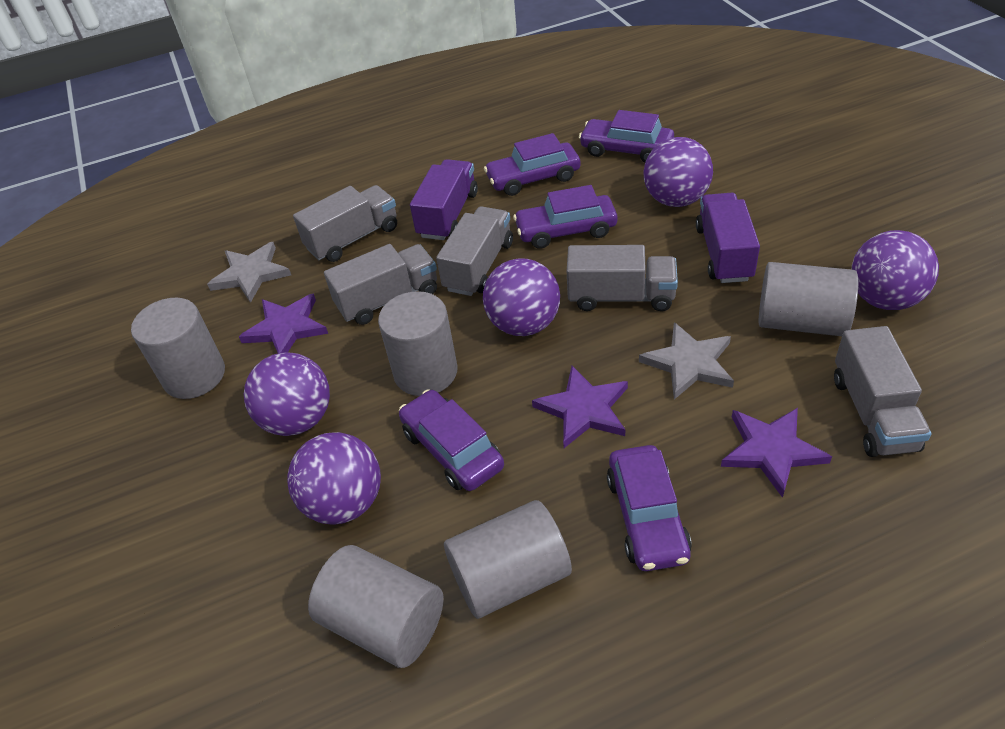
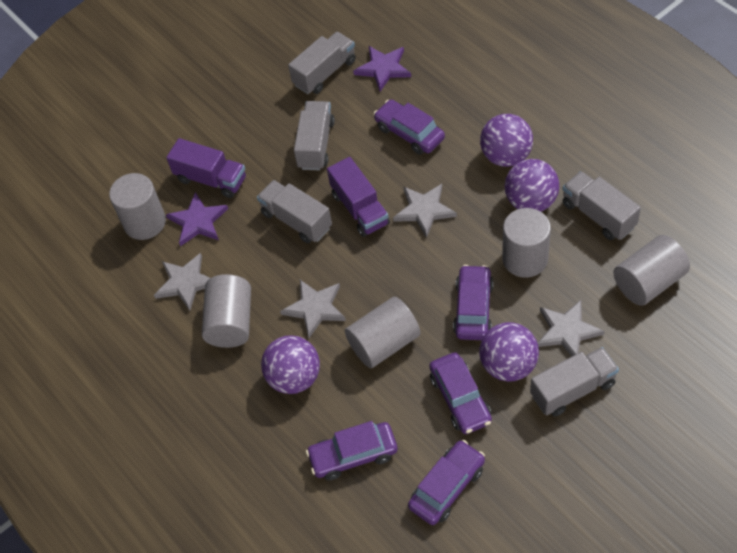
grey star: 2 -> 4
purple ball: 5 -> 4
purple star: 3 -> 2

